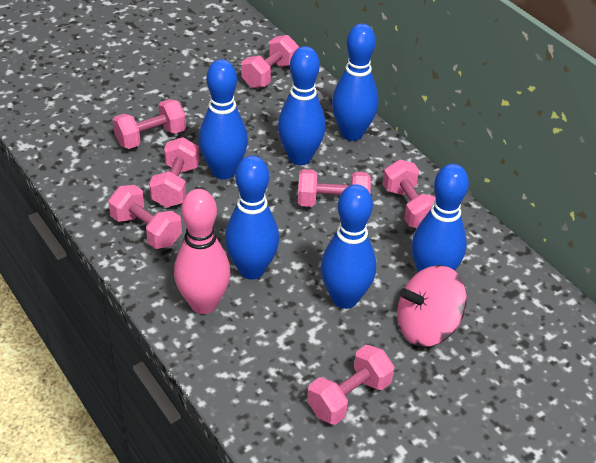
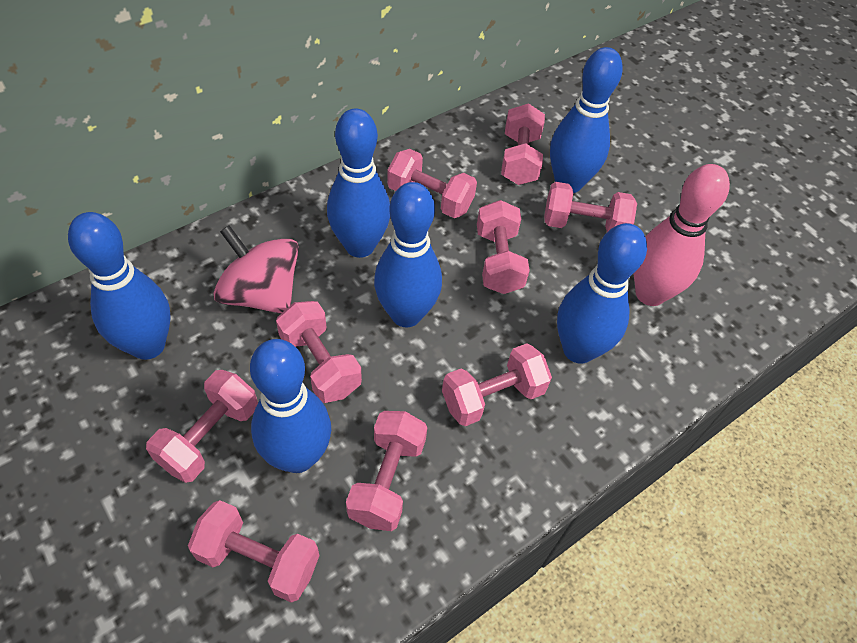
pink dumbbell: 7 -> 9

